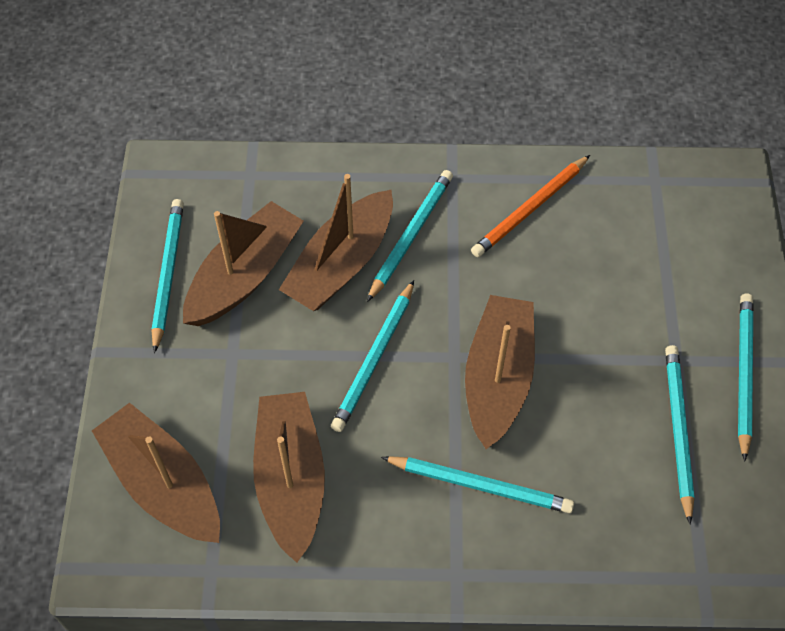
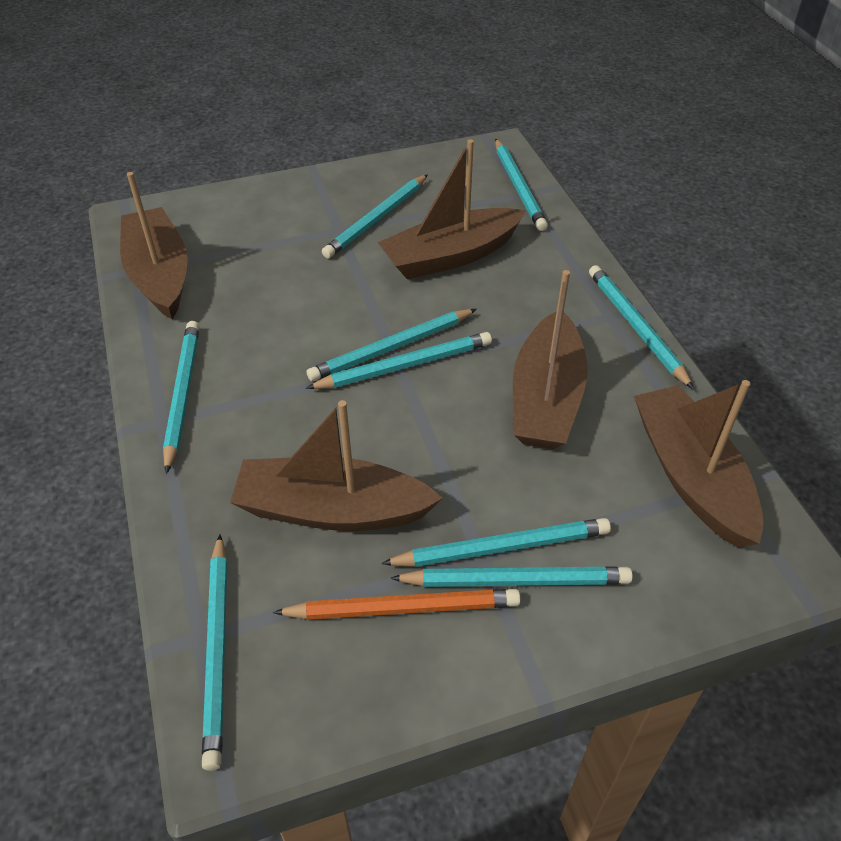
turquoise pencil: 6 -> 9

